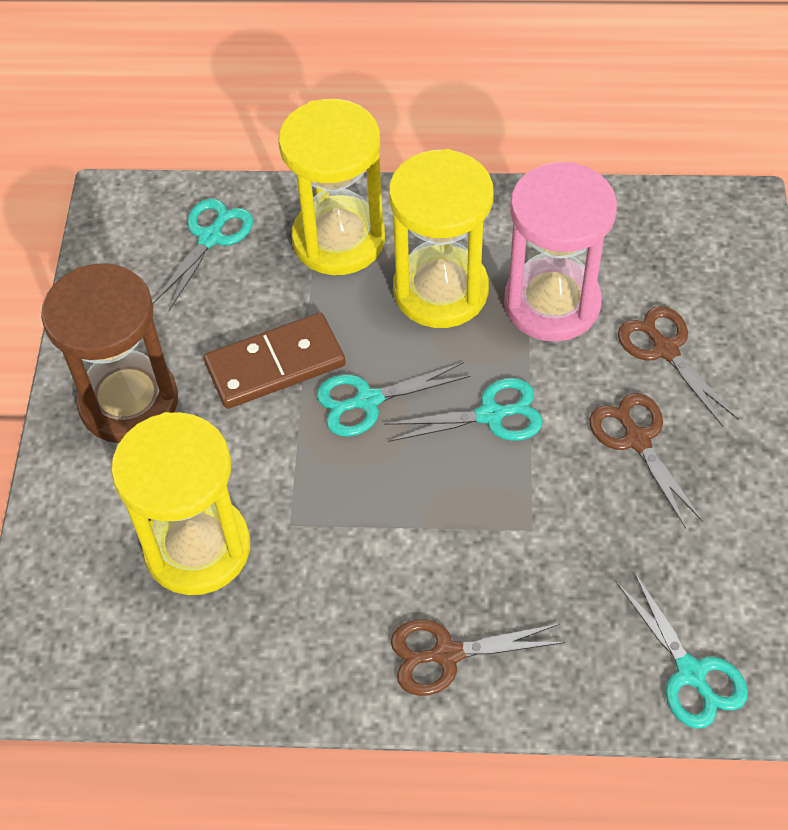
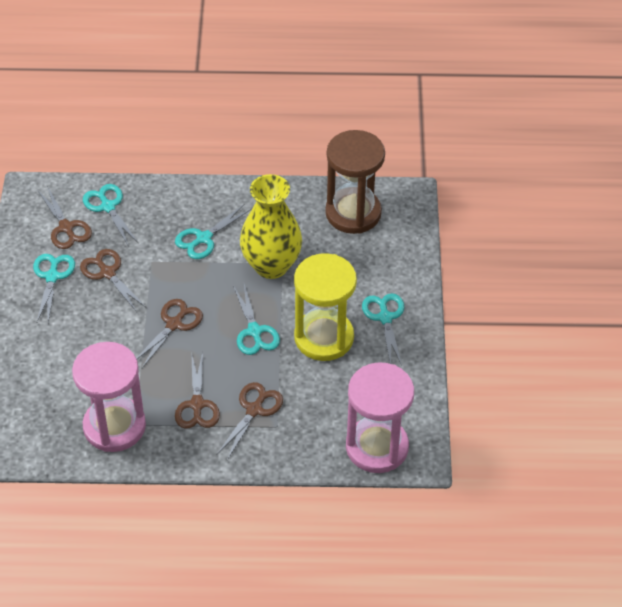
brown domino: 1 -> 0
brown scissors: 3 -> 5
pink hourglass: 1 -> 2
turquoise scissors: 4 -> 5
yellow hourglass: 3 -> 1
yellow vase: 0 -> 1

